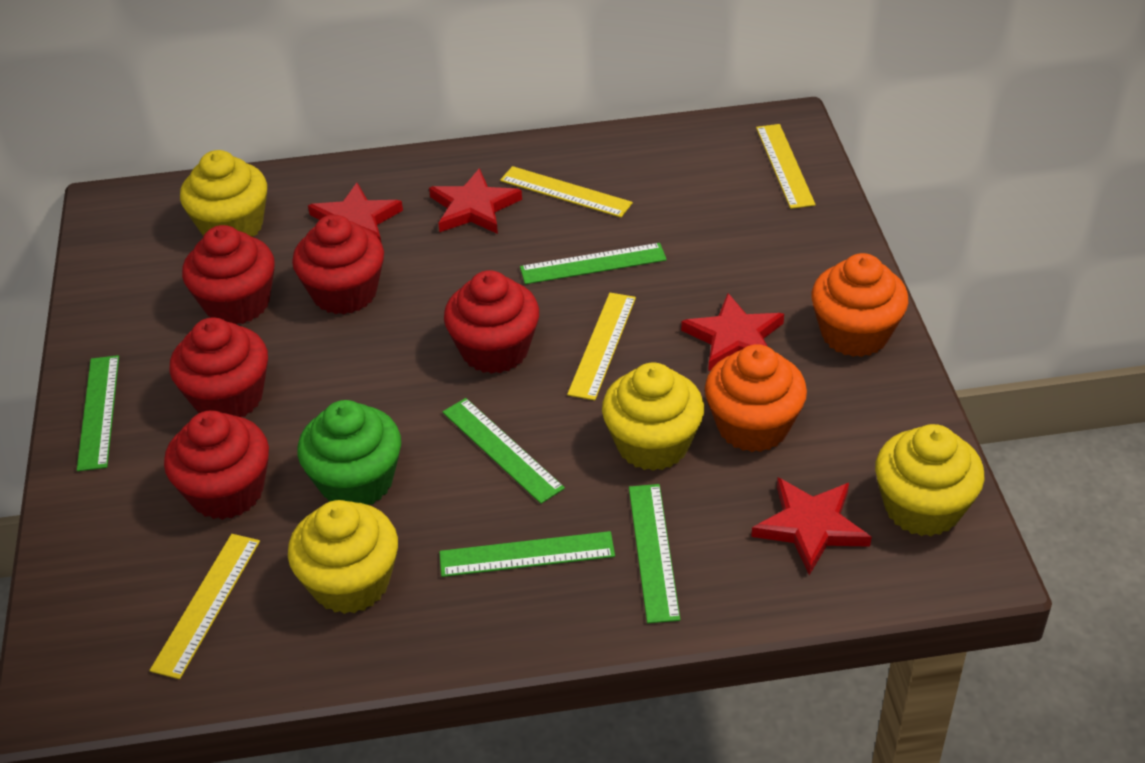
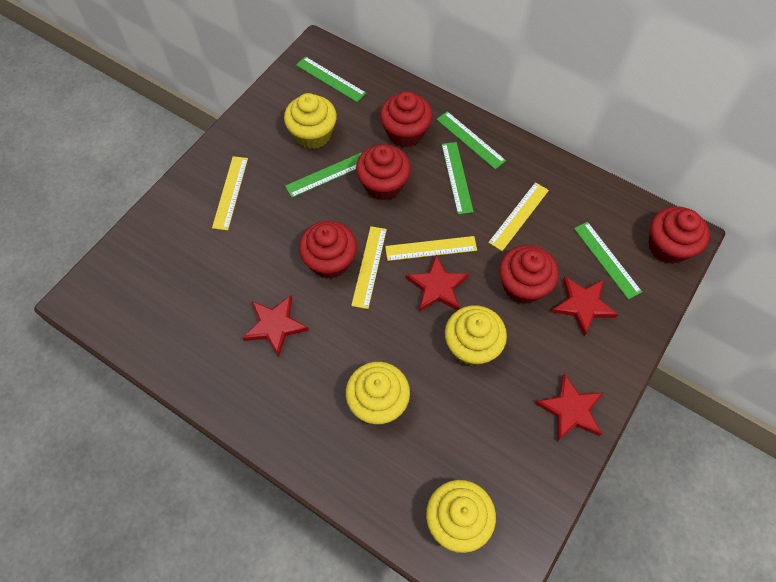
green cupcake: 1 -> 0
orange cupcake: 2 -> 0

